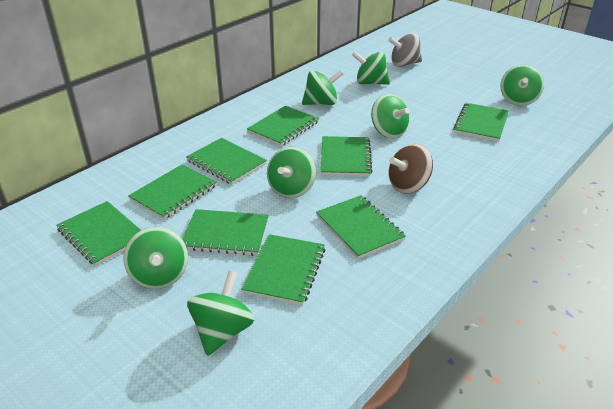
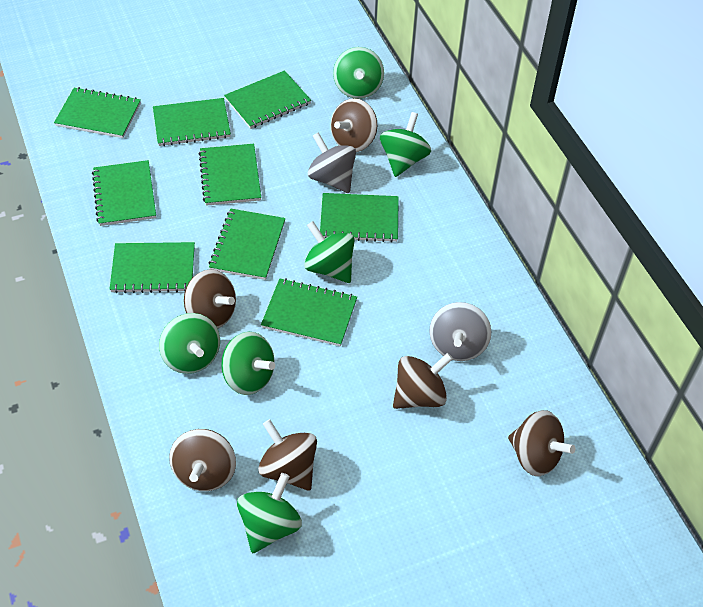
brown spinning top: 1 -> 6
green spinning top: 7 -> 6
grey spinning top: 1 -> 2

